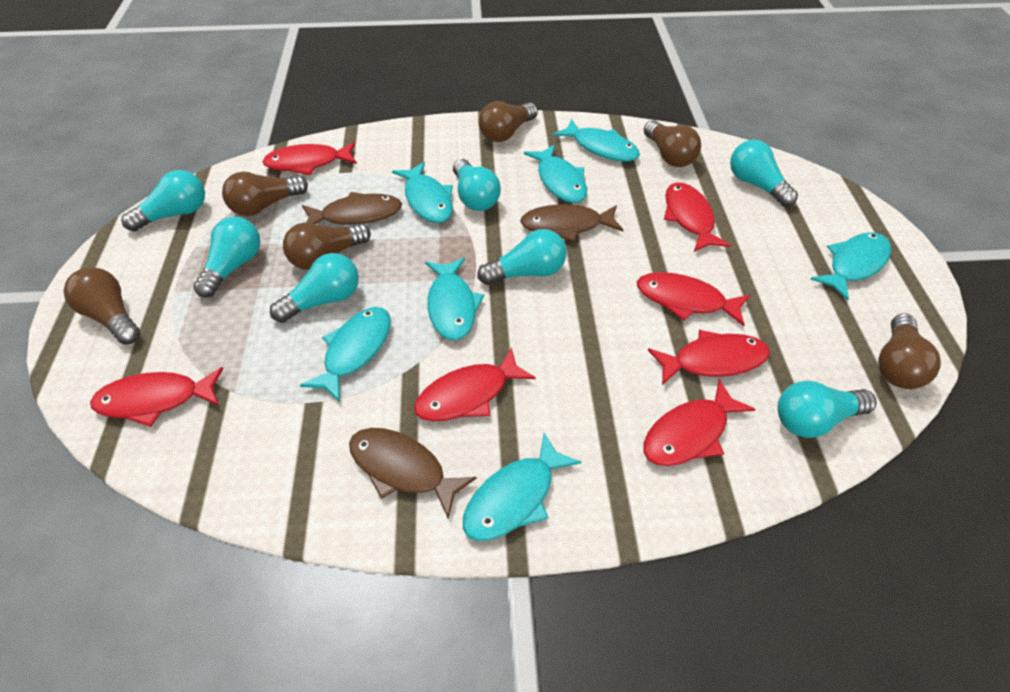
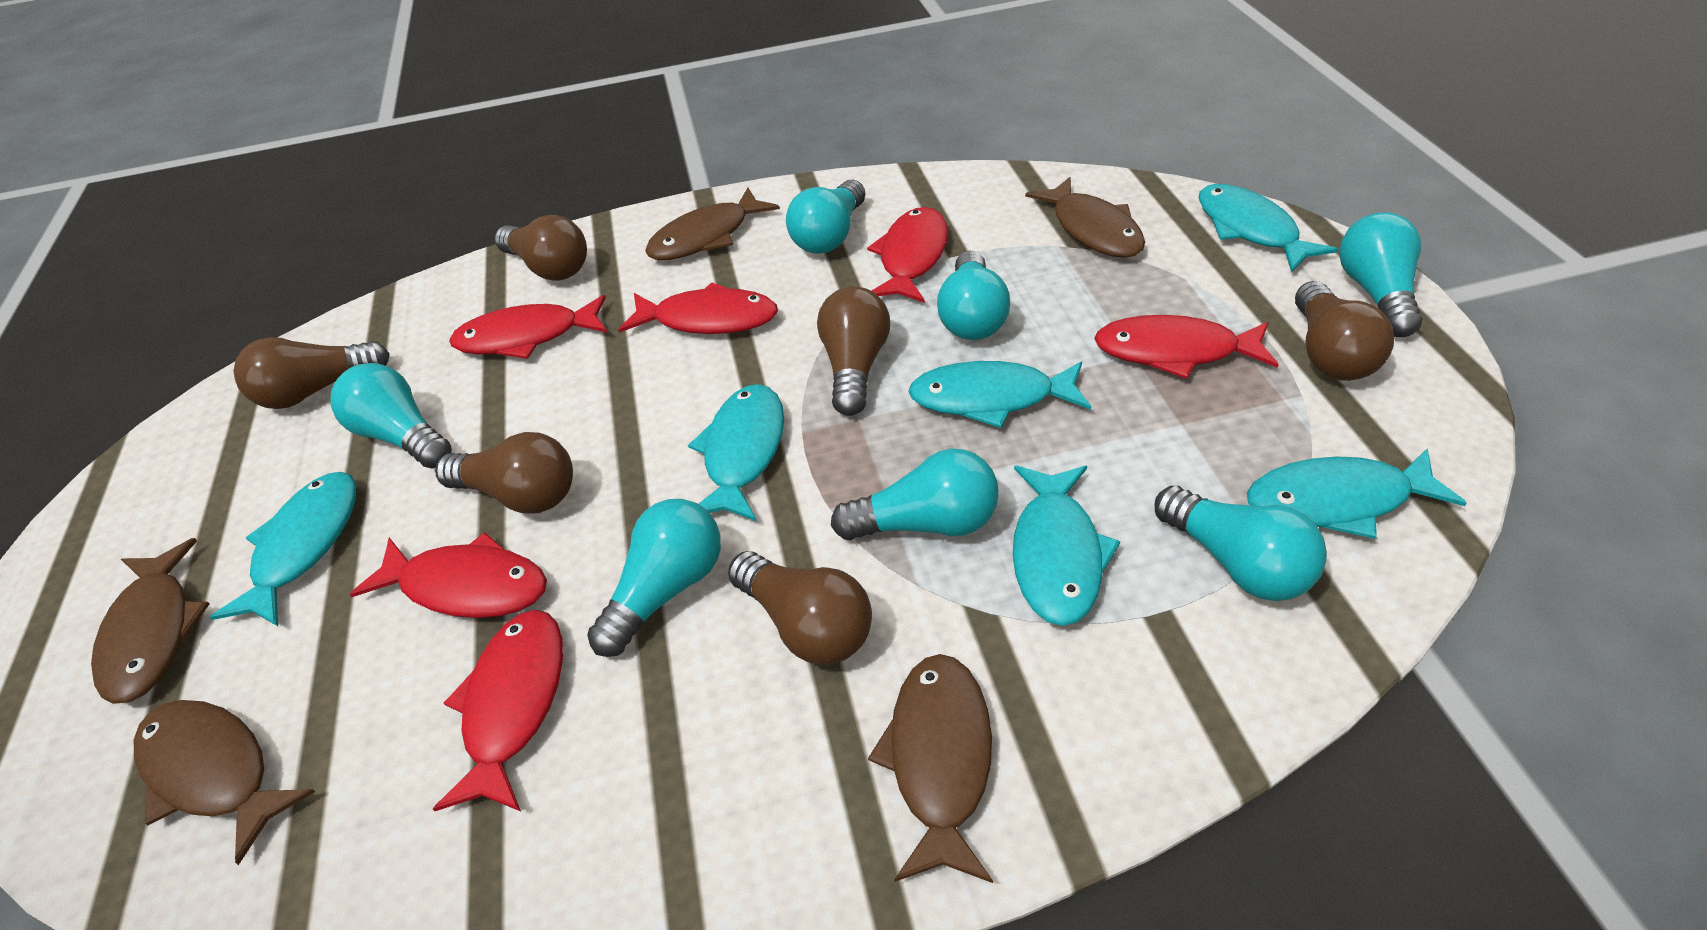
brown fish: 3 -> 5
red fish: 7 -> 6
turquoise fish: 7 -> 6

